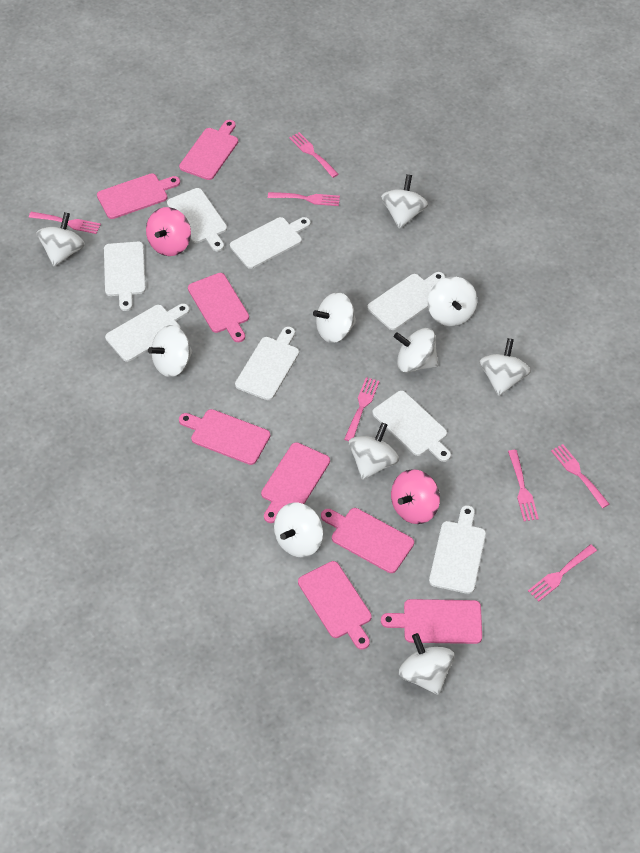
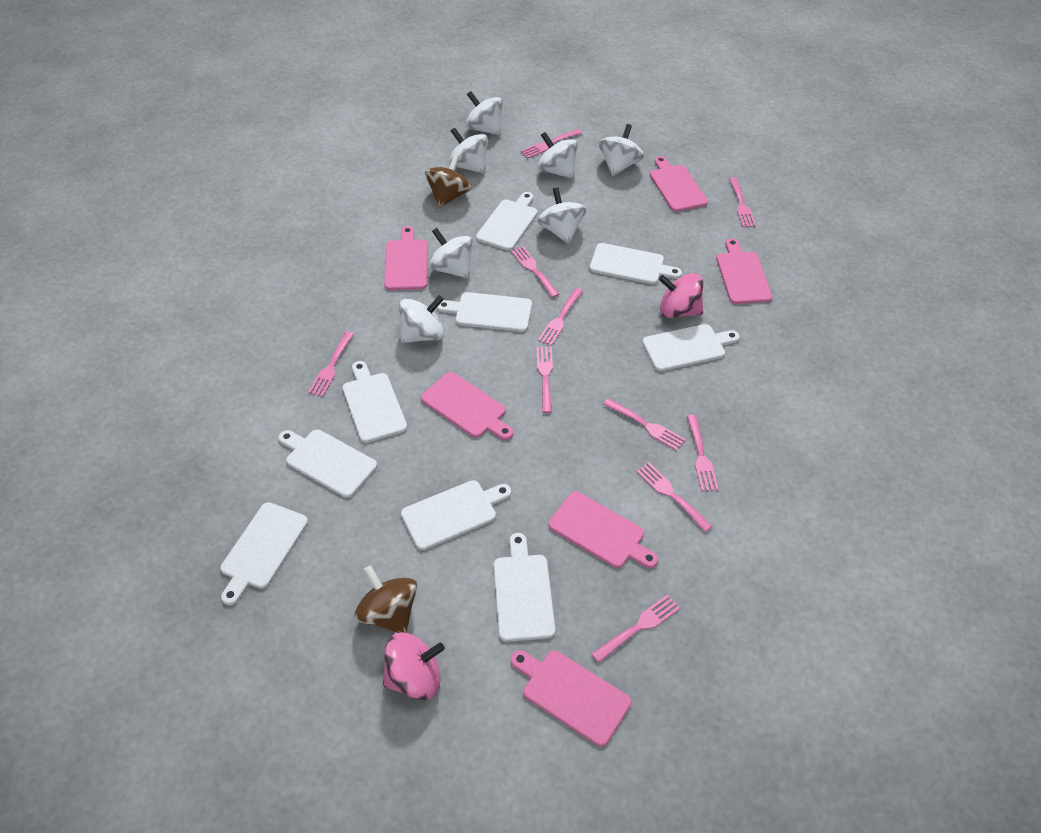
brown spinning top: 0 -> 2
pink cutting board: 8 -> 6
pink fork: 7 -> 10
white cutting board: 8 -> 9
white spinning top: 10 -> 7

